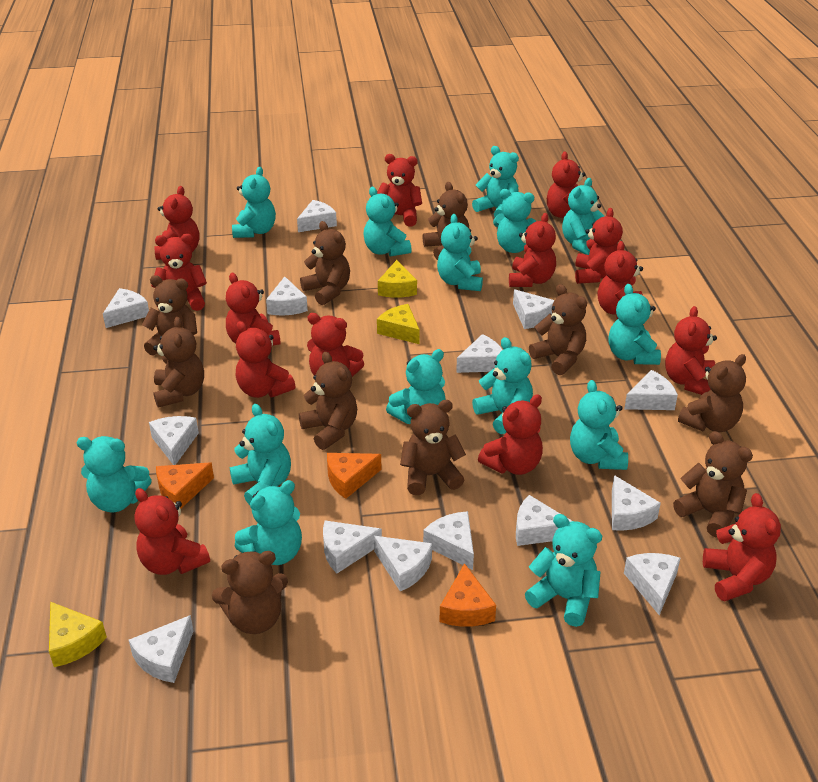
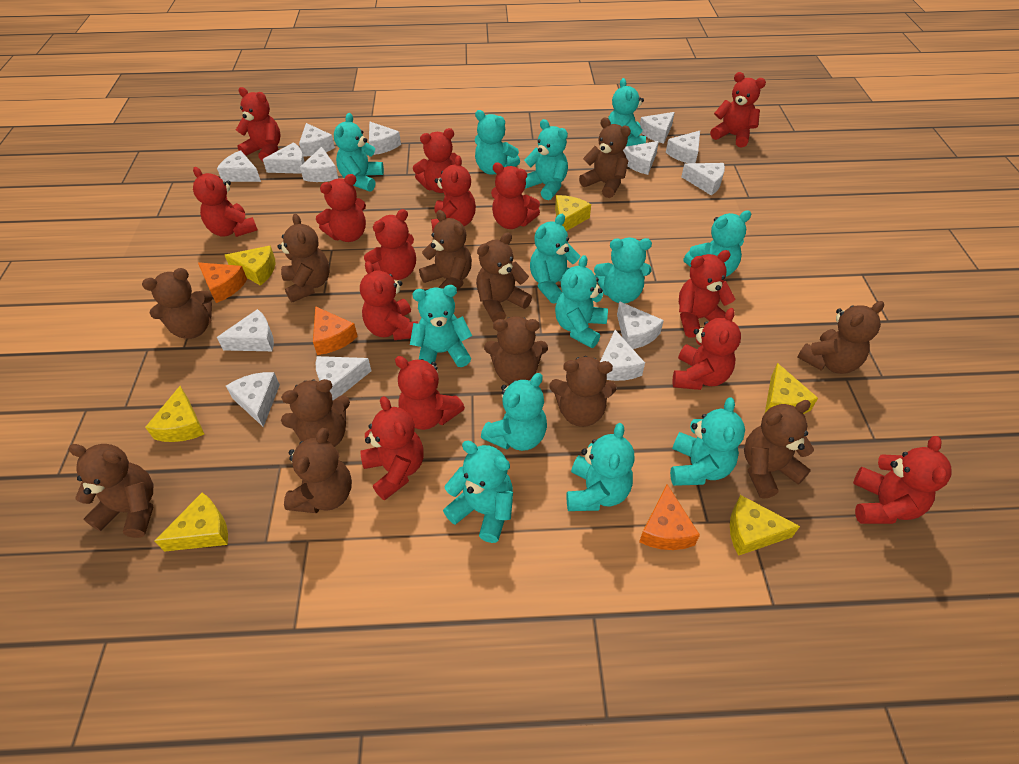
brown teddy bear: 10 -> 12
turquoise teddy bear: 14 -> 13
yellow cheese: 3 -> 6

